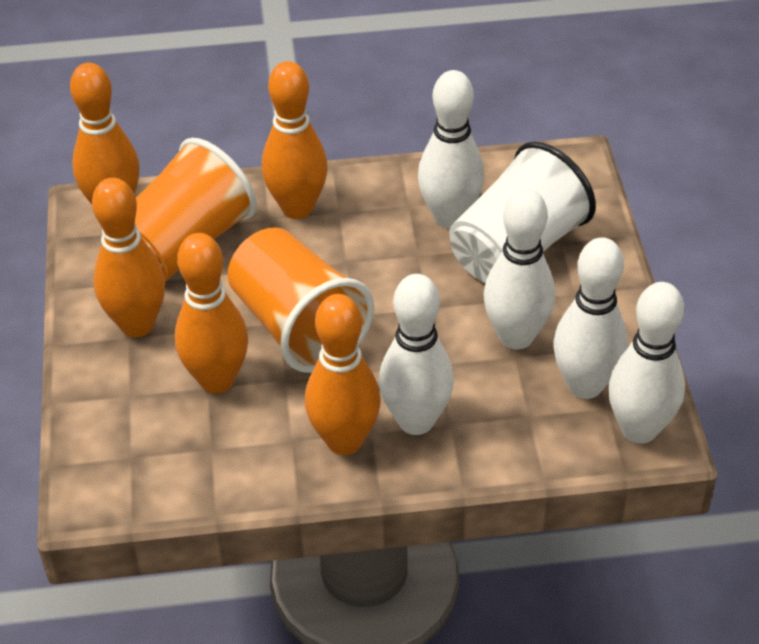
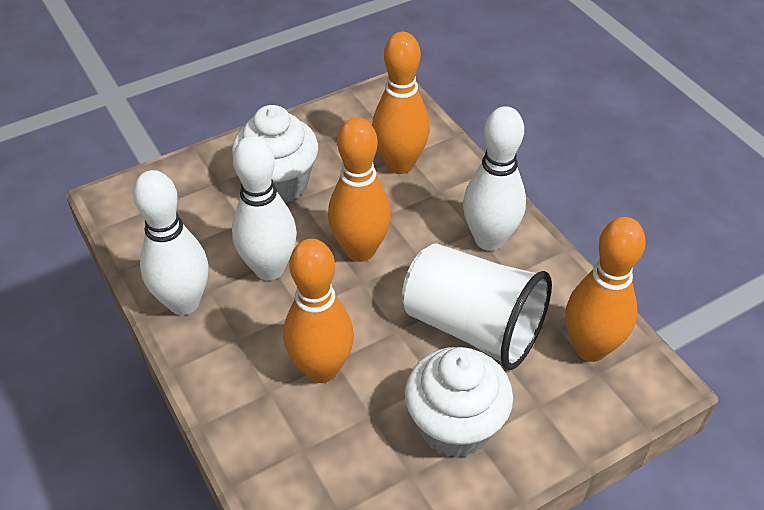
orange bowling pin: 5 -> 4
orange cup: 2 -> 0
white bowling pin: 5 -> 3
white cupcake: 0 -> 2

